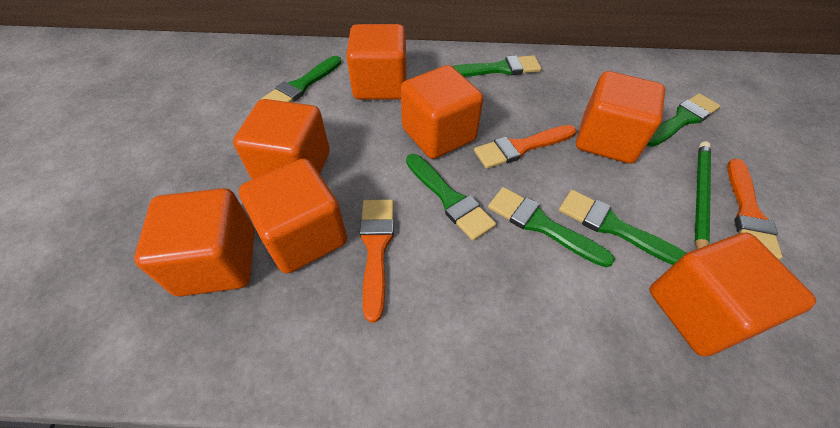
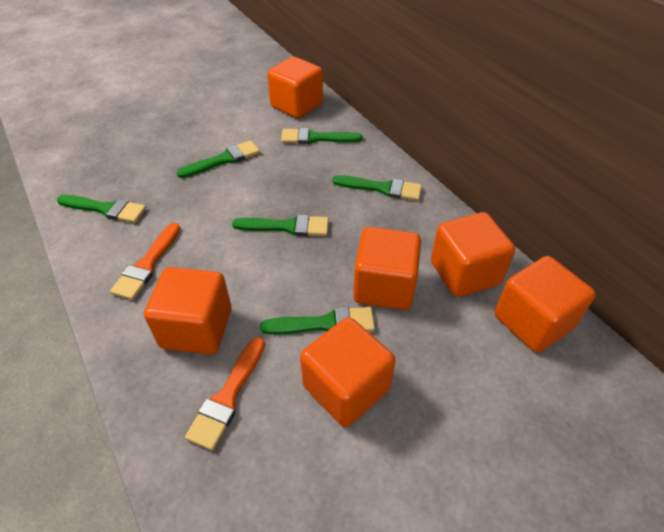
green pencil: 1 -> 0
orange brush: 3 -> 2
orange cube: 7 -> 6

